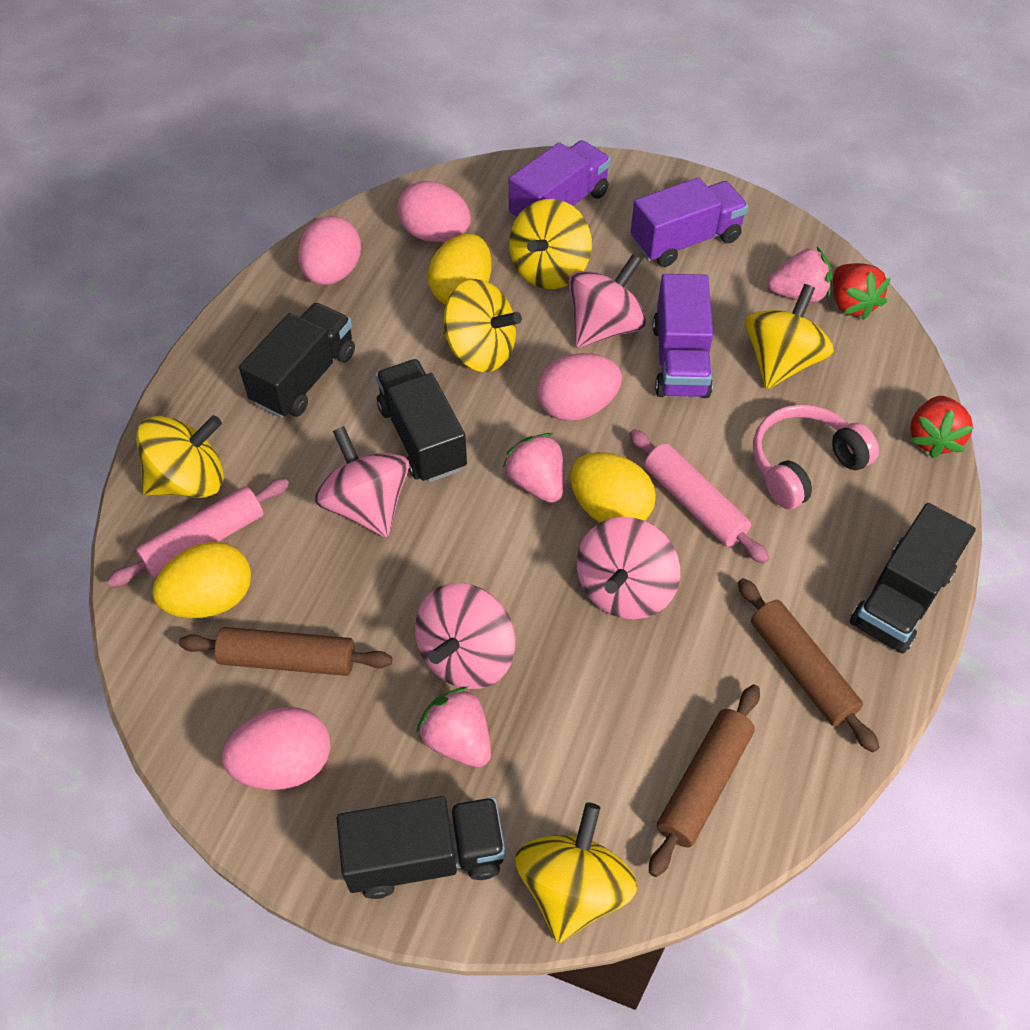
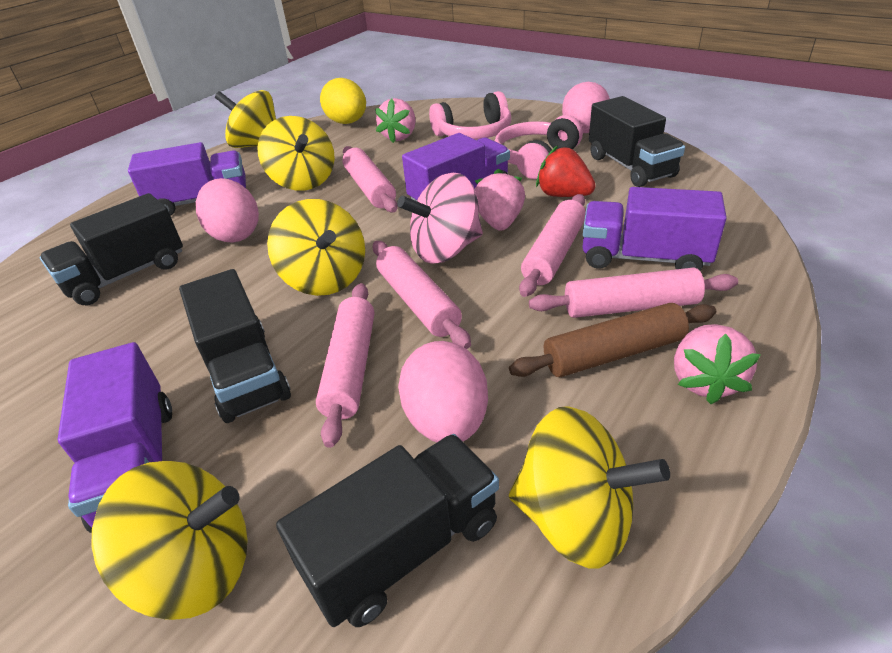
brown rolling pin: 3 -> 1
pink egg: 4 -> 3
pink headphones: 1 -> 2
pink rolling pin: 2 -> 5
pink spinning top: 4 -> 1
purple truck: 3 -> 4
red strawberry: 2 -> 1
yellow egg: 3 -> 1

